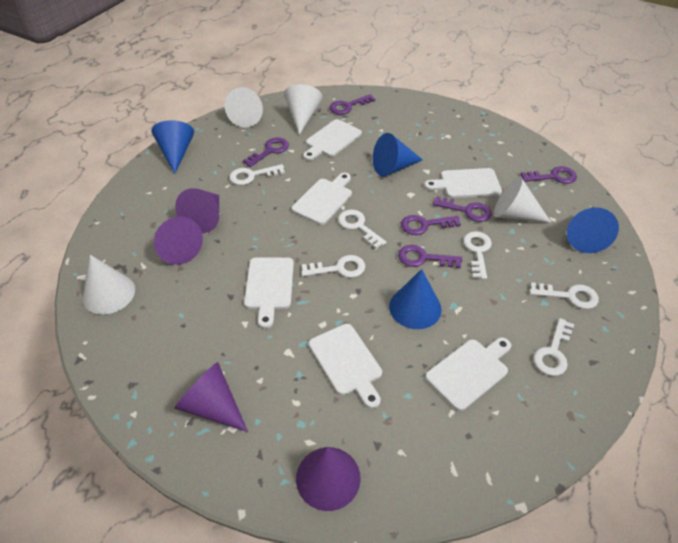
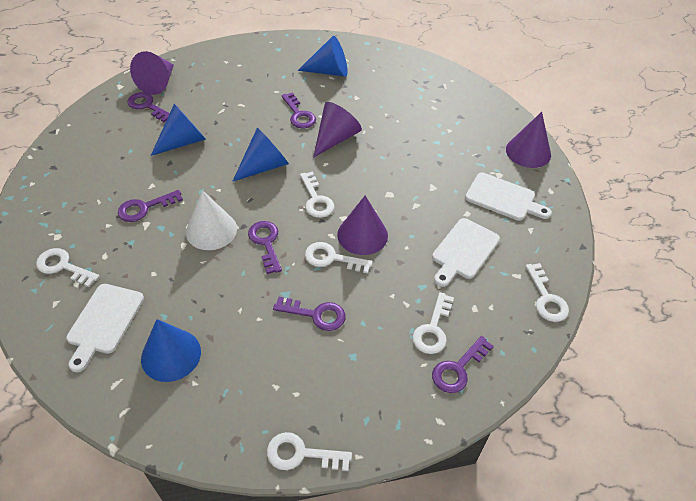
white cone: 4 -> 1
white cutting board: 6 -> 3

